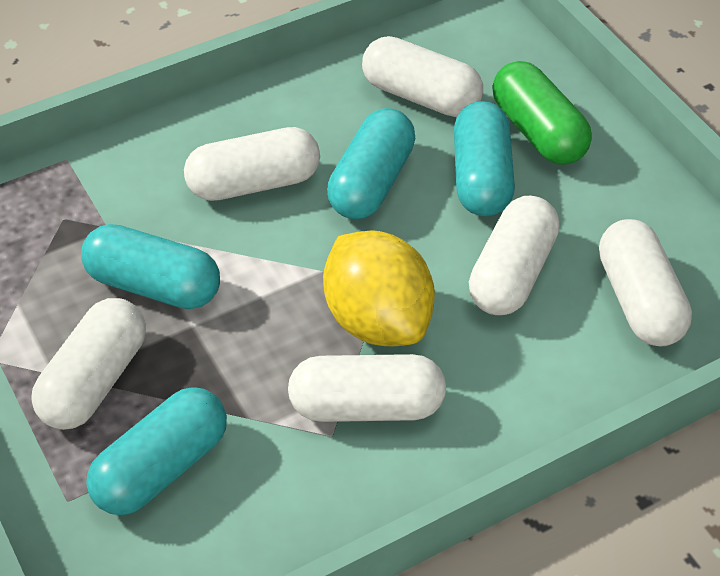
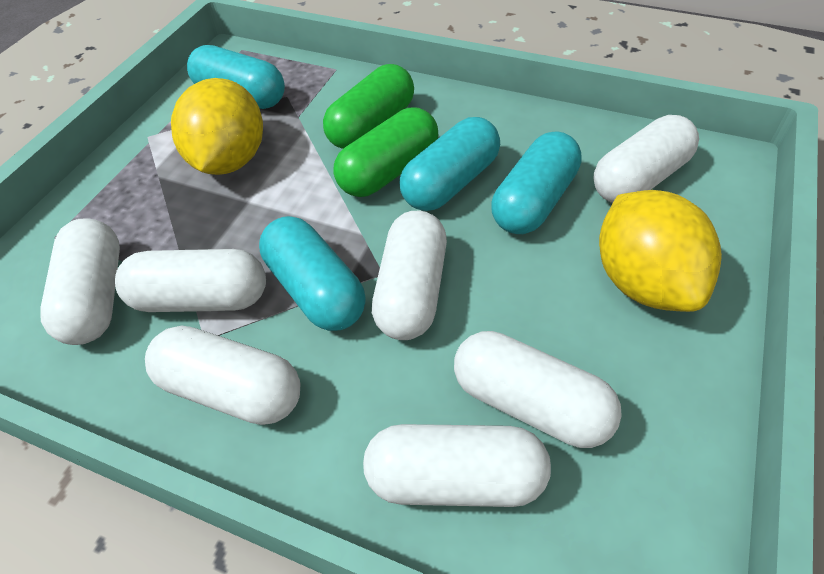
green capsule: 1 -> 2
white capsule: 6 -> 7
yellow lemon: 1 -> 2

